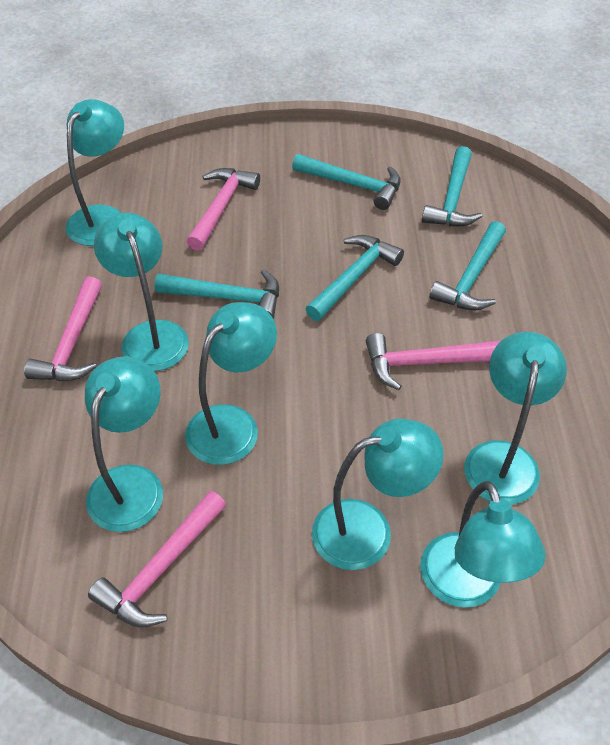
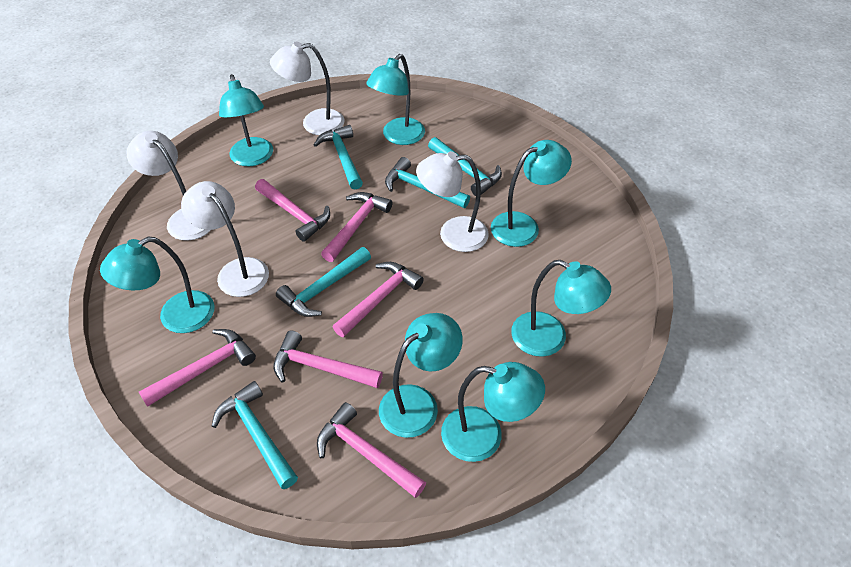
pink hammer: 4 -> 6
white lamp: 0 -> 4

